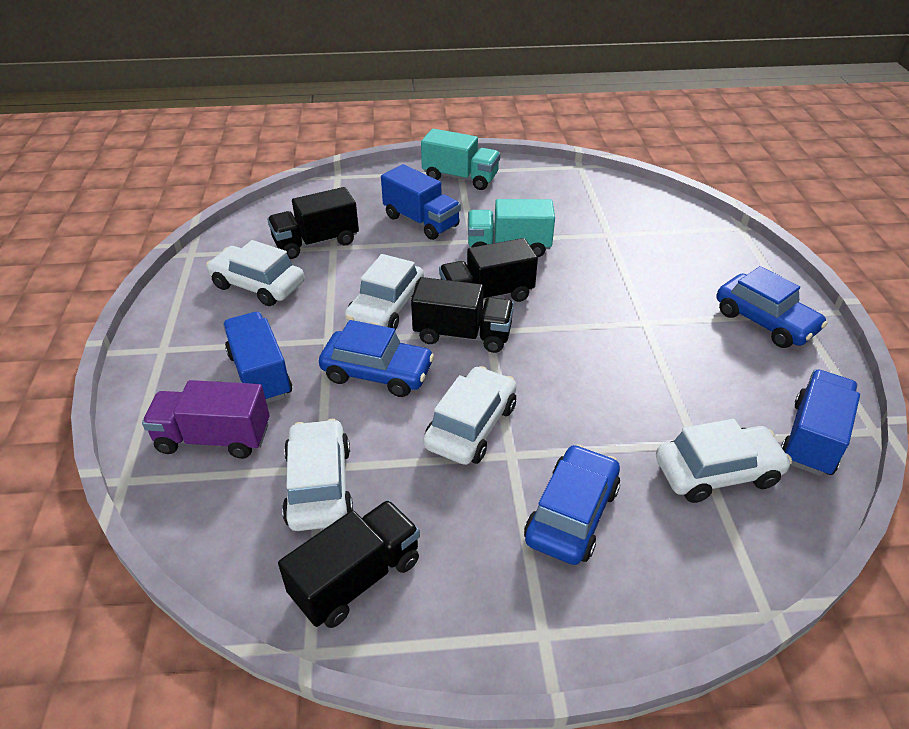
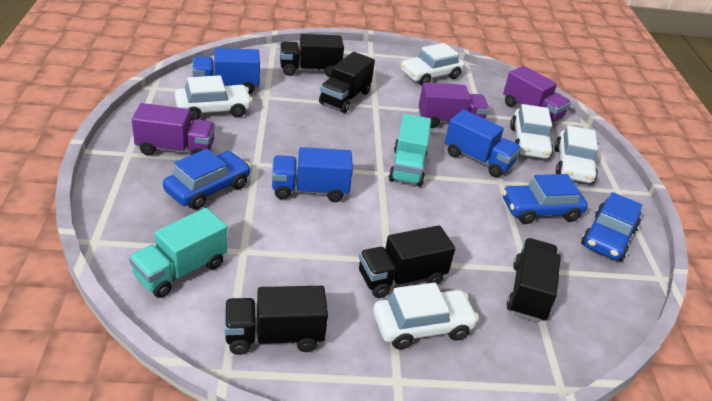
black truck: 4 -> 5
purple truck: 1 -> 3

